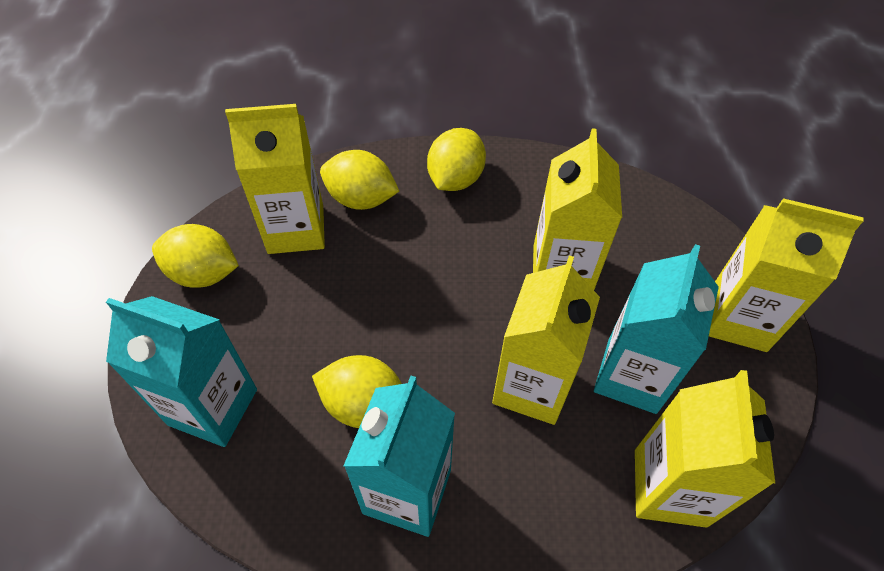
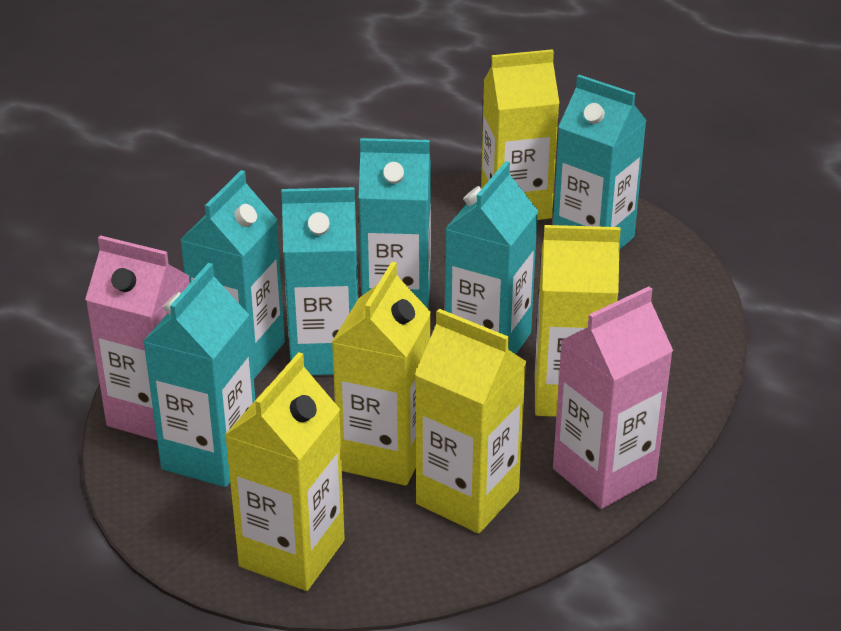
pink carton: 0 -> 2
turquoise carton: 3 -> 6
yellow lemon: 4 -> 0

